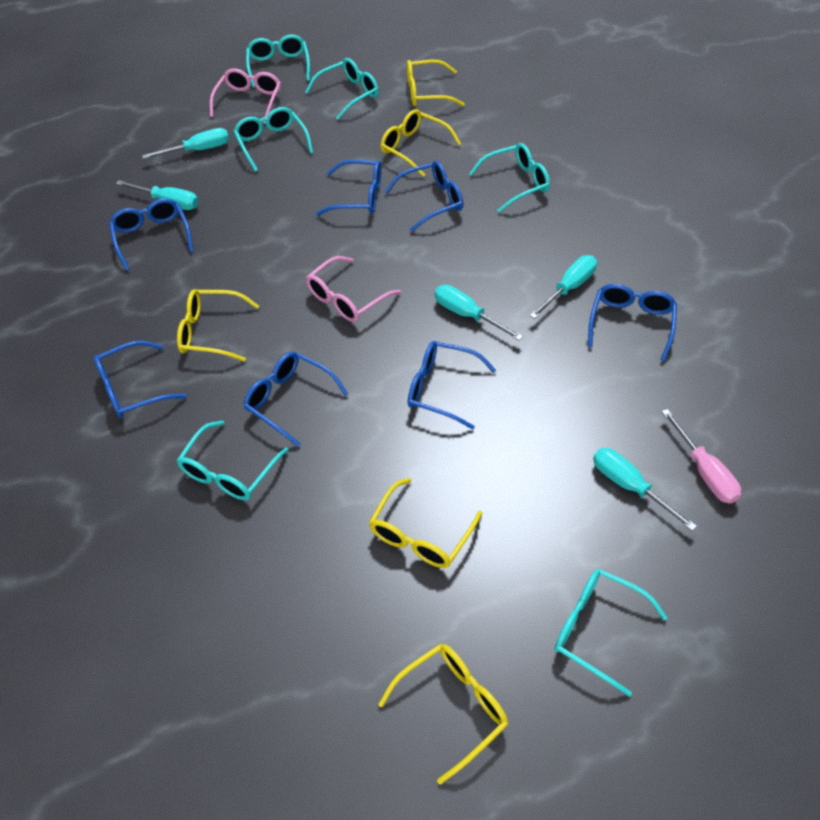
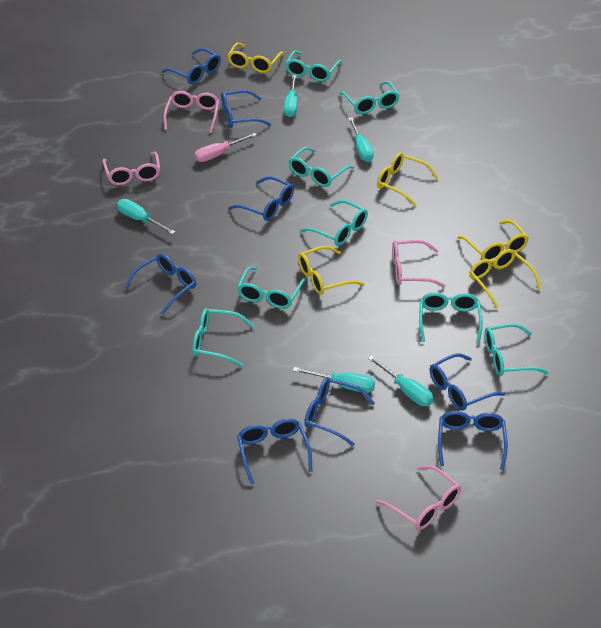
blue glasses: 7 -> 8
pink glasses: 2 -> 4
turquoise glasses: 6 -> 8

